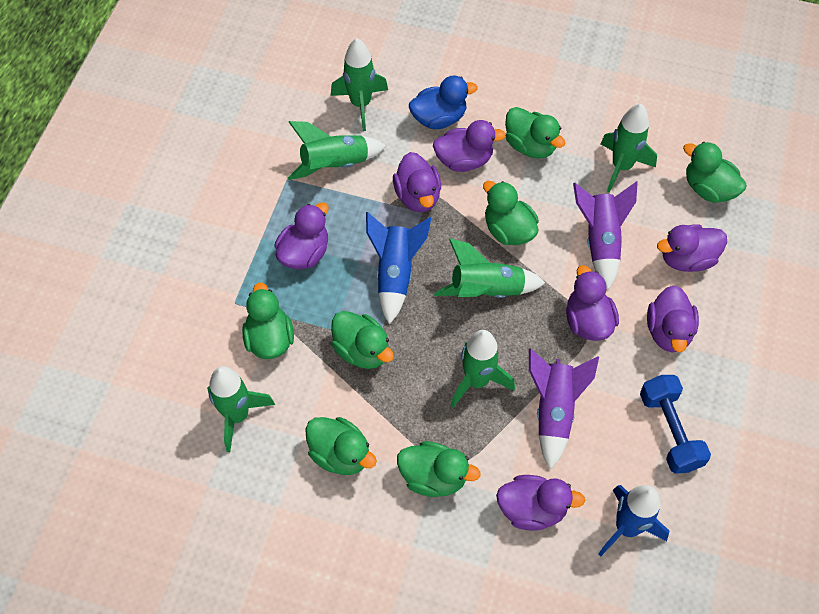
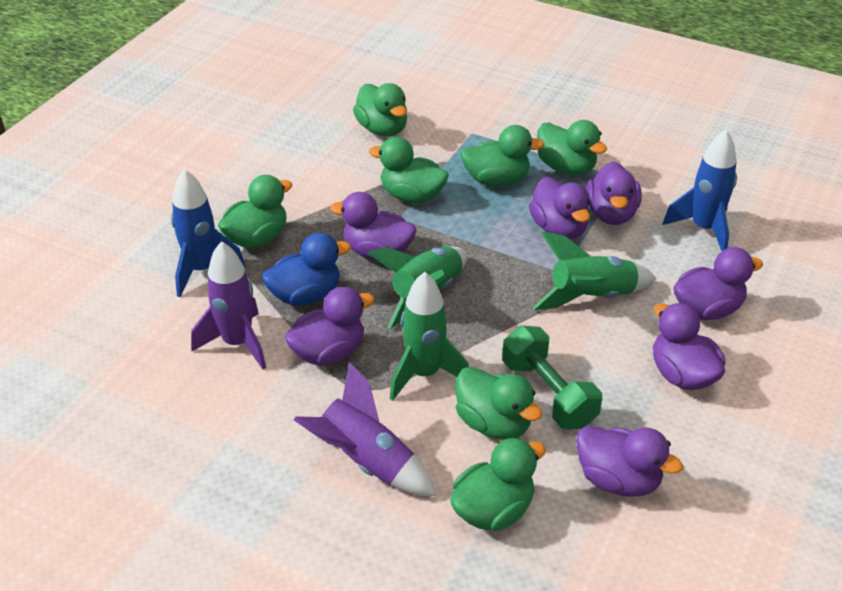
blue dumbbell: 1 -> 0
green dumbbell: 0 -> 1
green rocket: 6 -> 3

